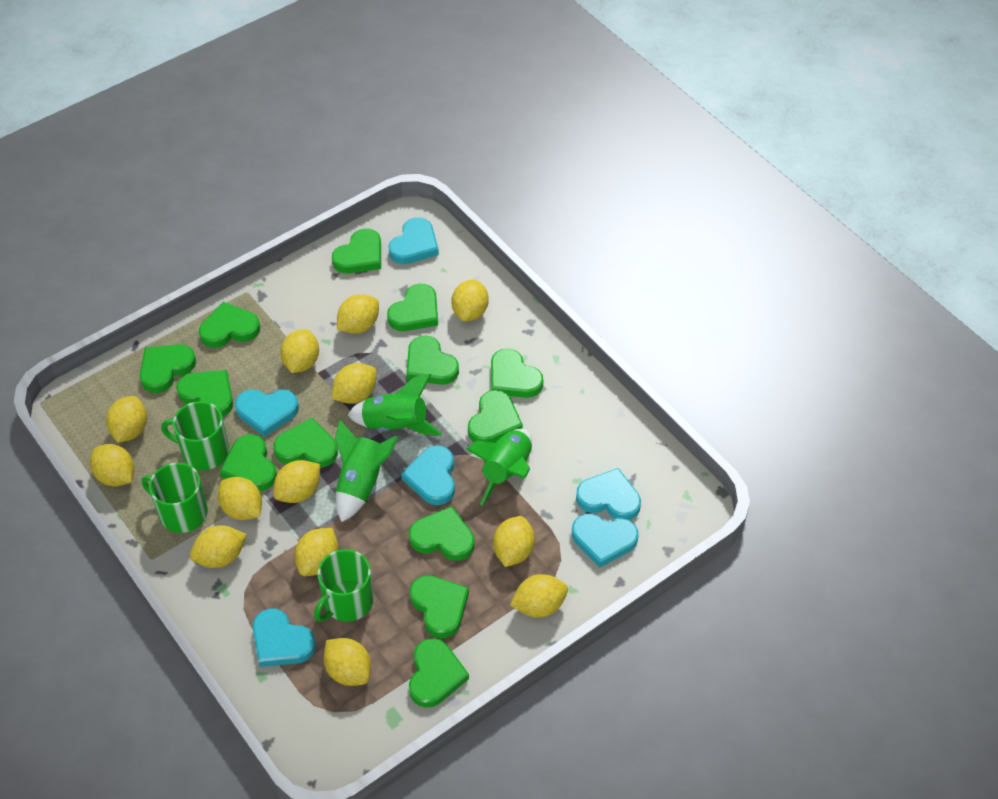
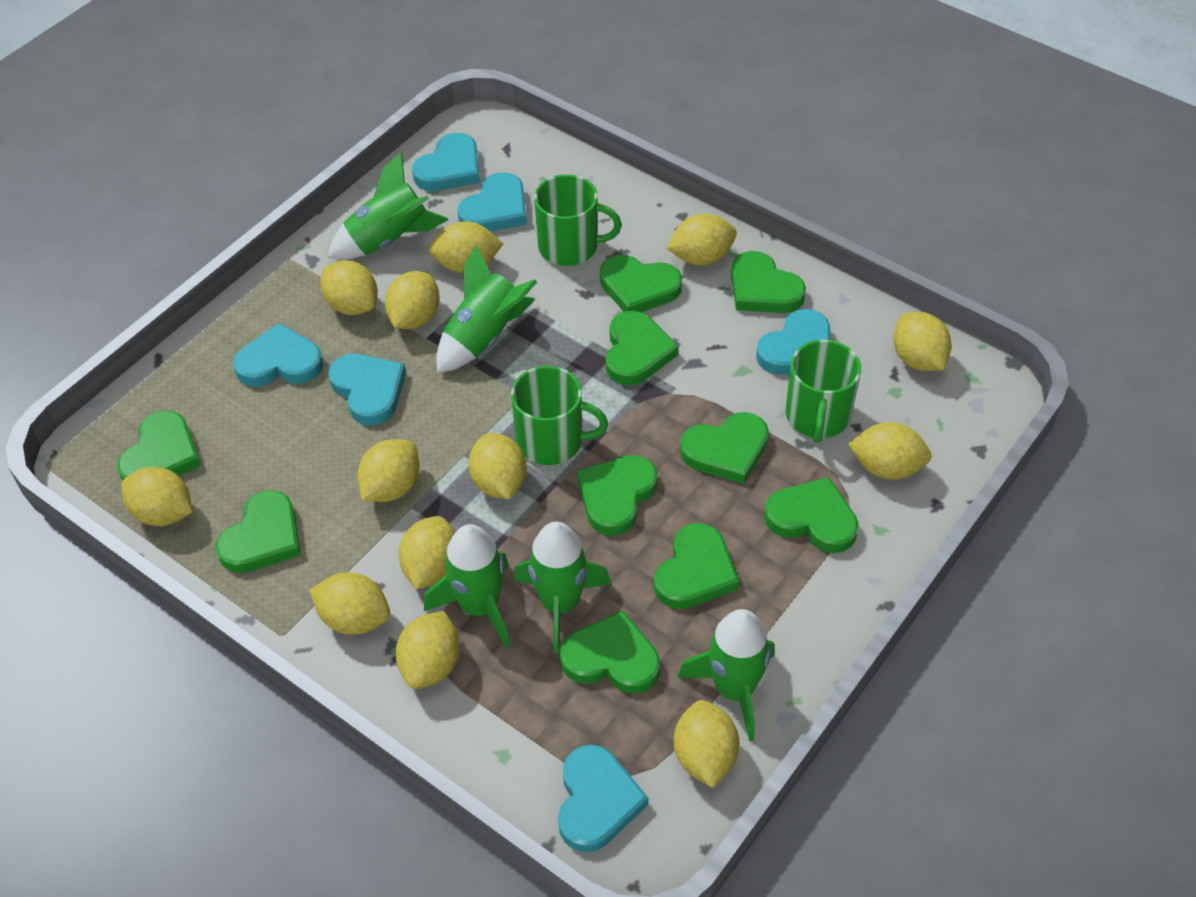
green heart: 13 -> 10
green rocket: 3 -> 5

